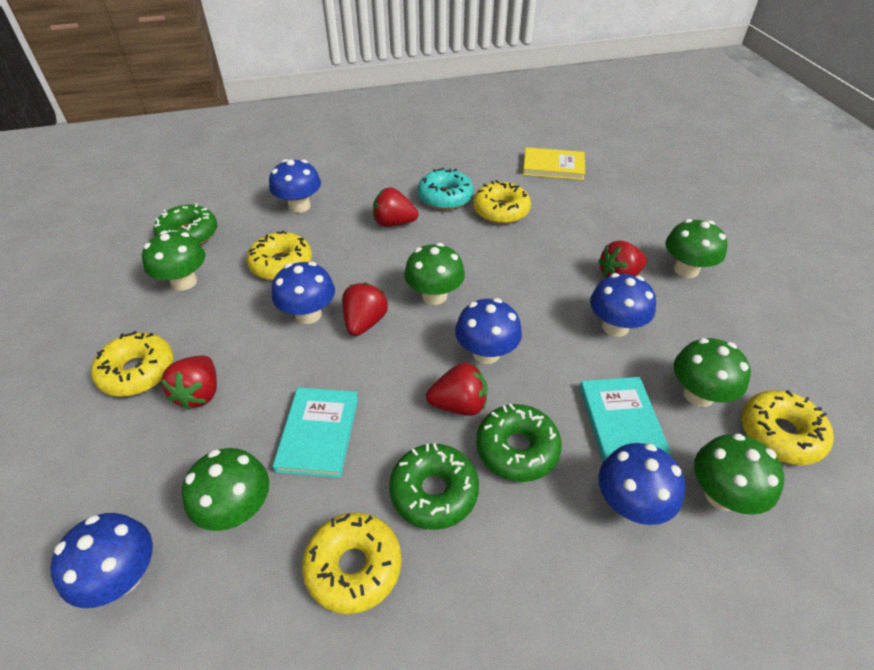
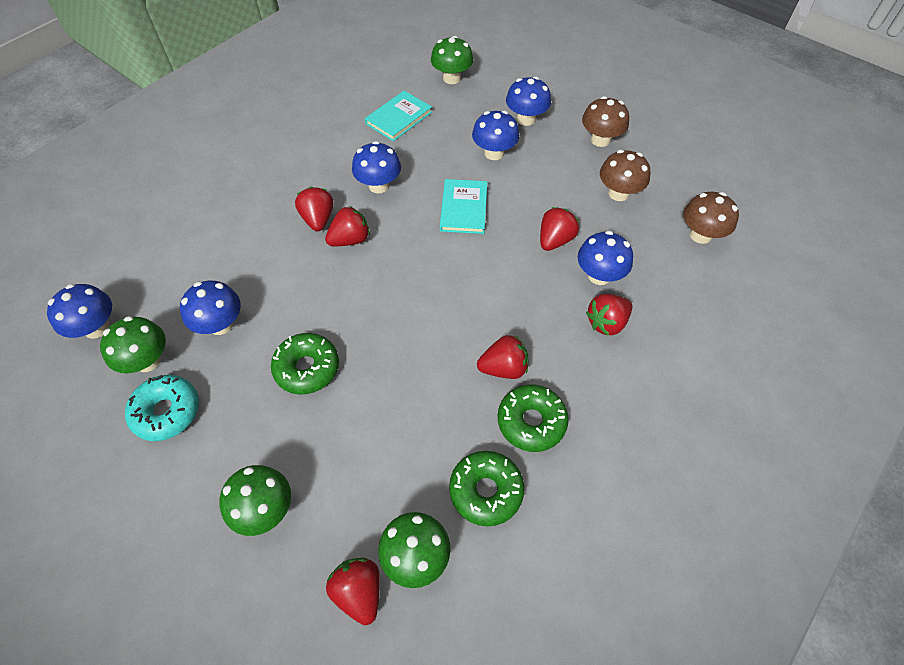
brown mushroom: 0 -> 3
green mushroom: 6 -> 4
red strawberry: 5 -> 6
yellow book: 1 -> 0
yellow donut: 5 -> 0

